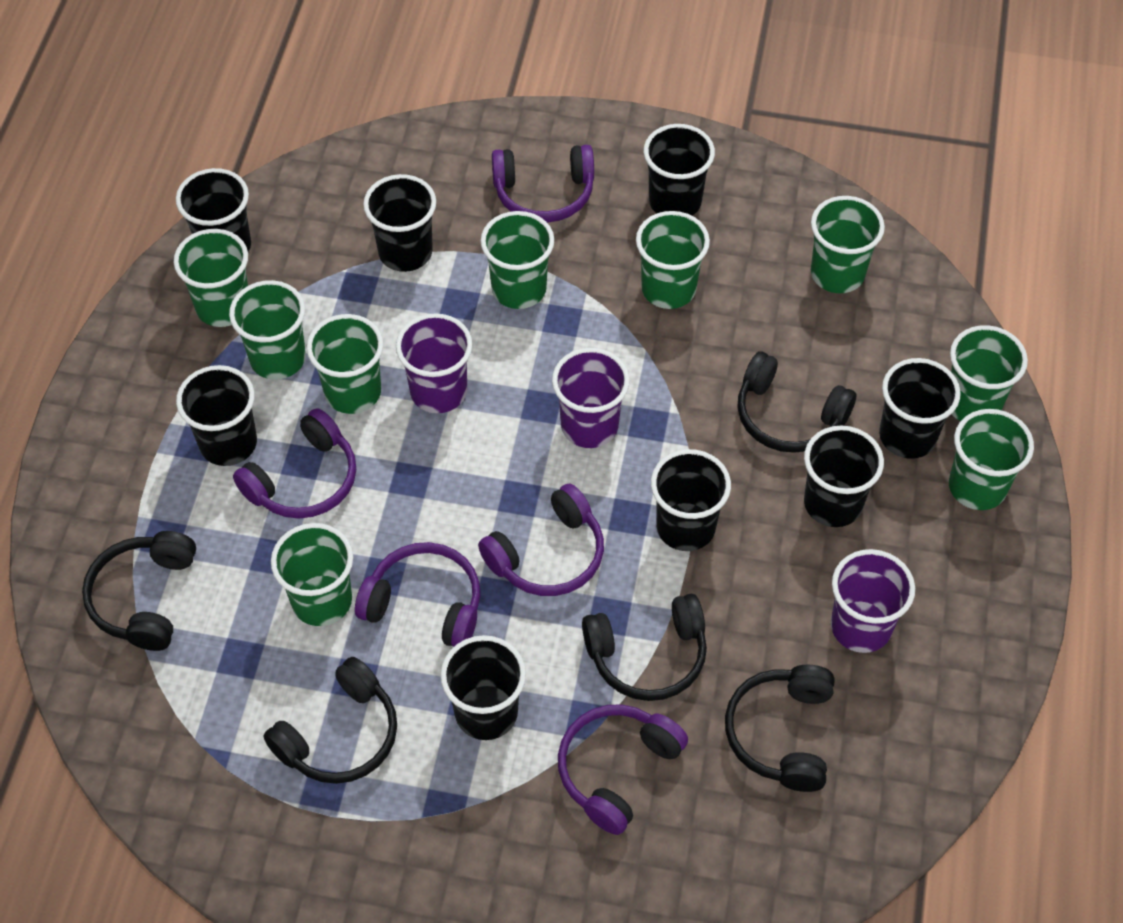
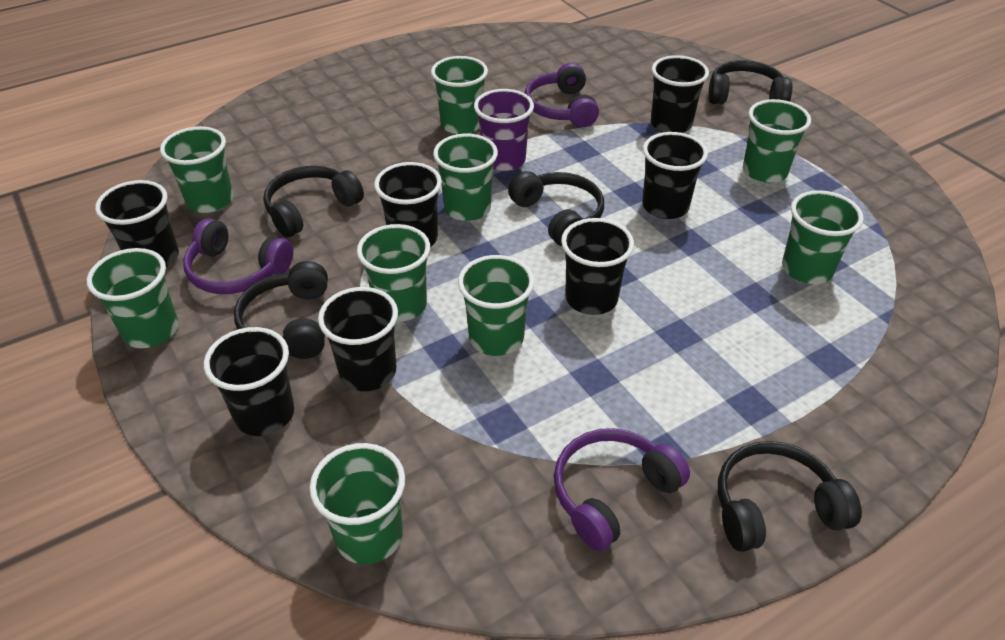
black cup: 8 -> 7
purple cup: 3 -> 1
purple headphones: 5 -> 3

